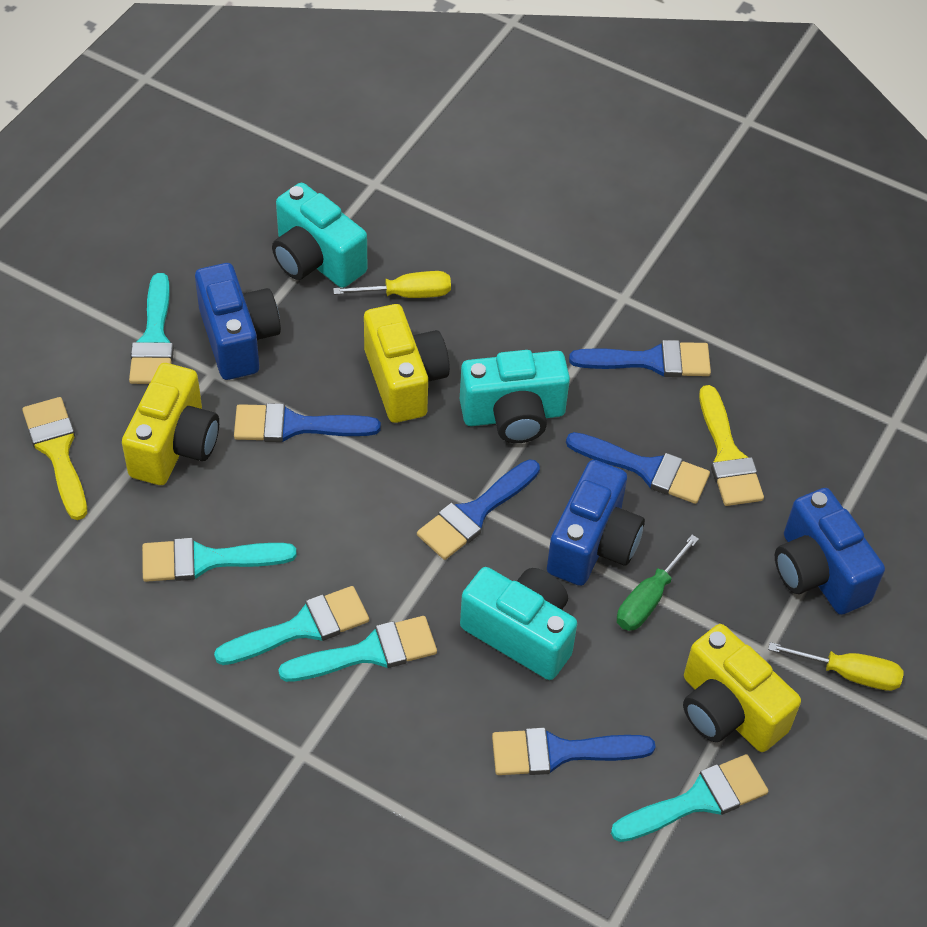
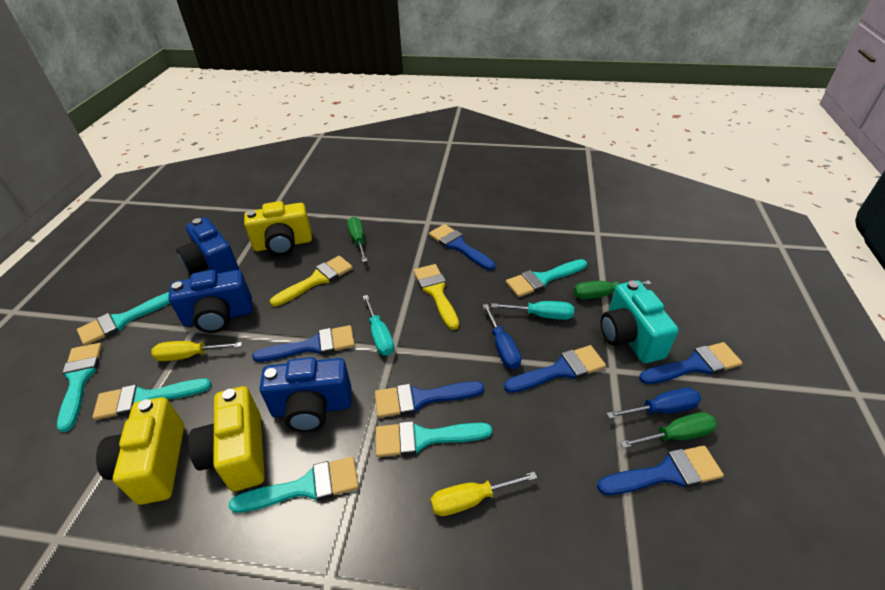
blue brush: 5 -> 6
blue screwdriver: 0 -> 2
green screwdriver: 1 -> 3
turquoise brush: 5 -> 6
turquoise camera: 3 -> 1
turquoise screwdriver: 0 -> 2

